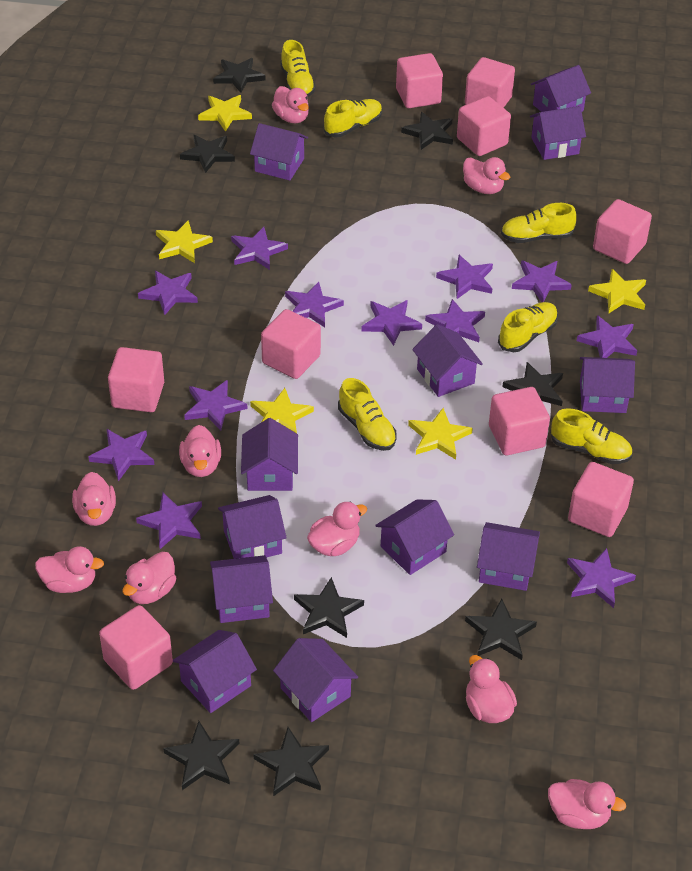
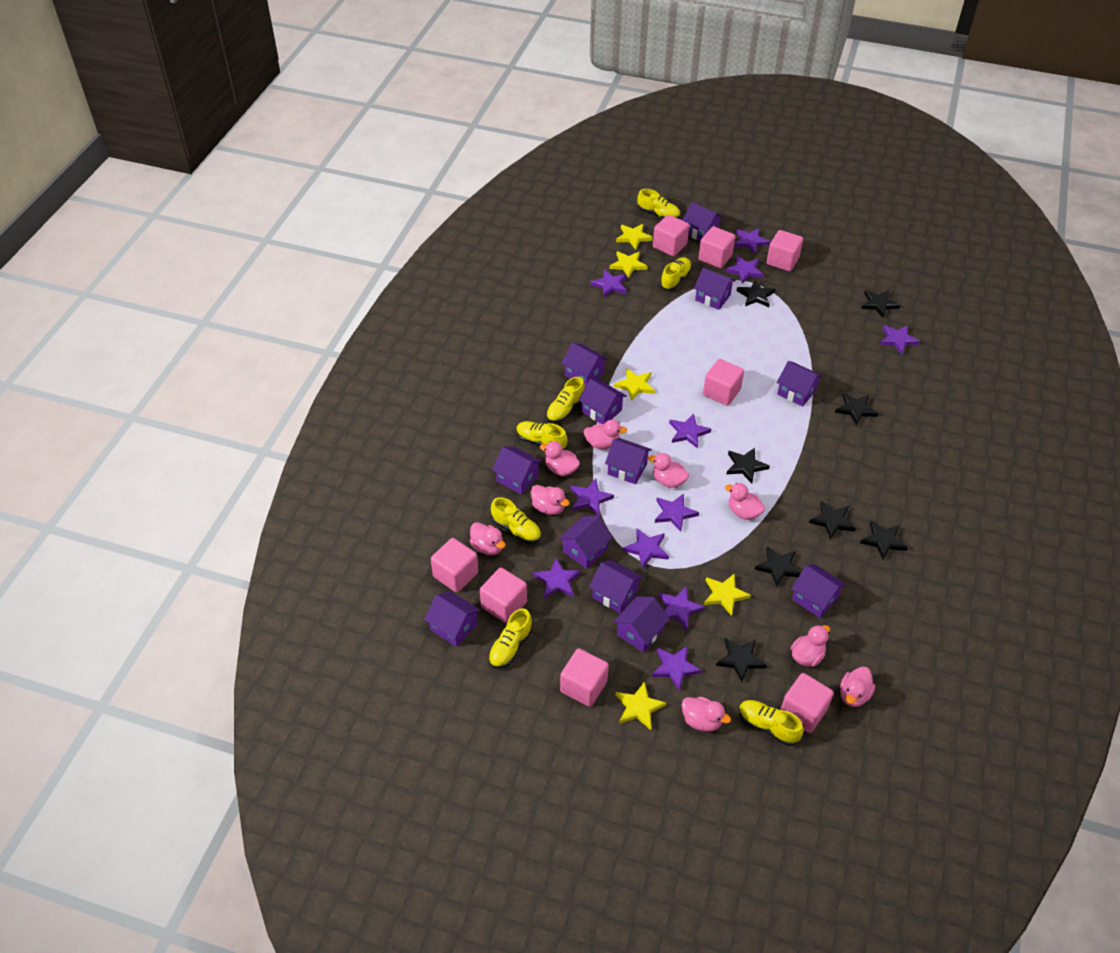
pink cube: 9 -> 8
purple star: 12 -> 11
yellow shoe: 6 -> 7

